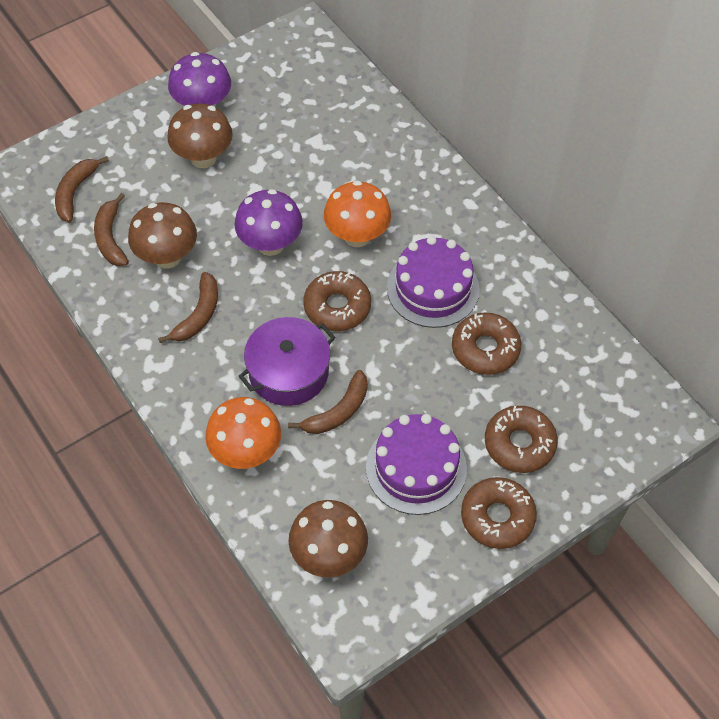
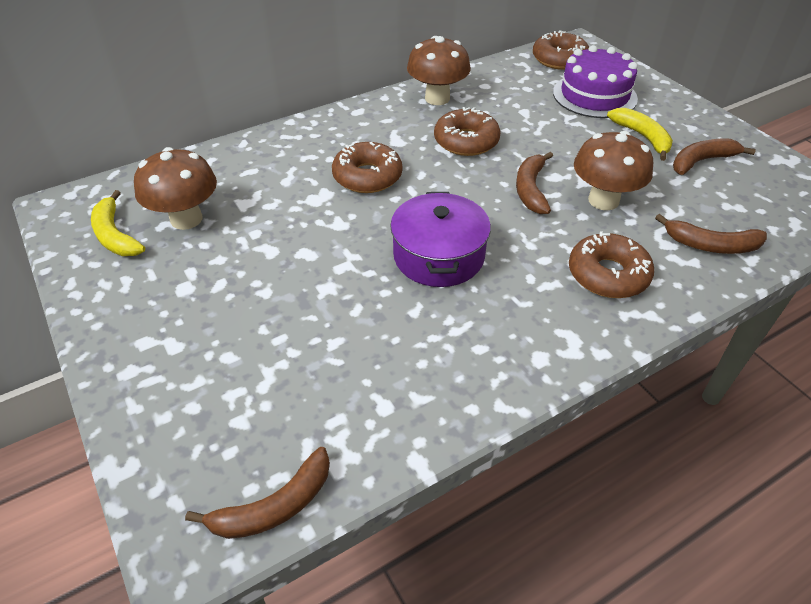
orange mushroom: 2 -> 0
purple cake: 2 -> 1
purple mushroom: 2 -> 0
yellow banana: 0 -> 2

